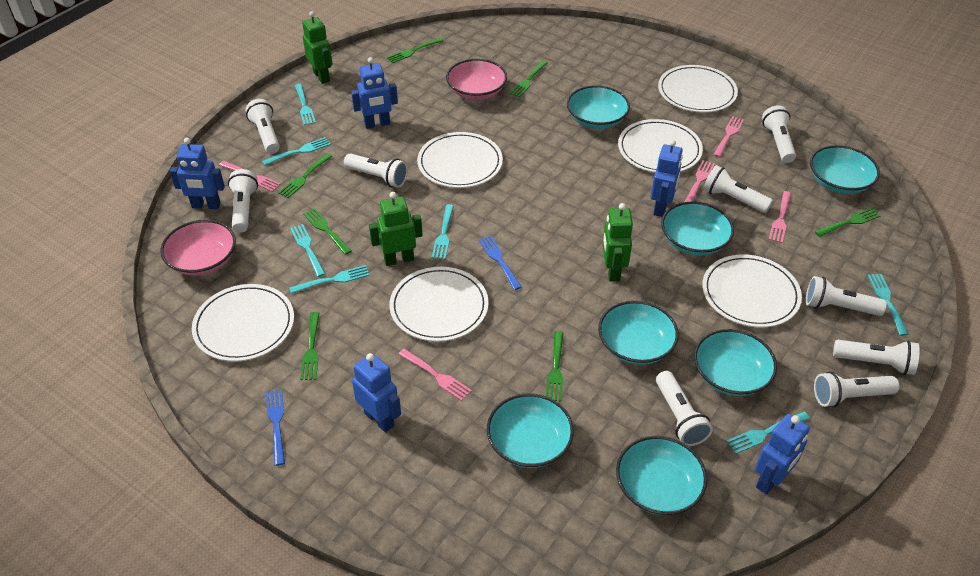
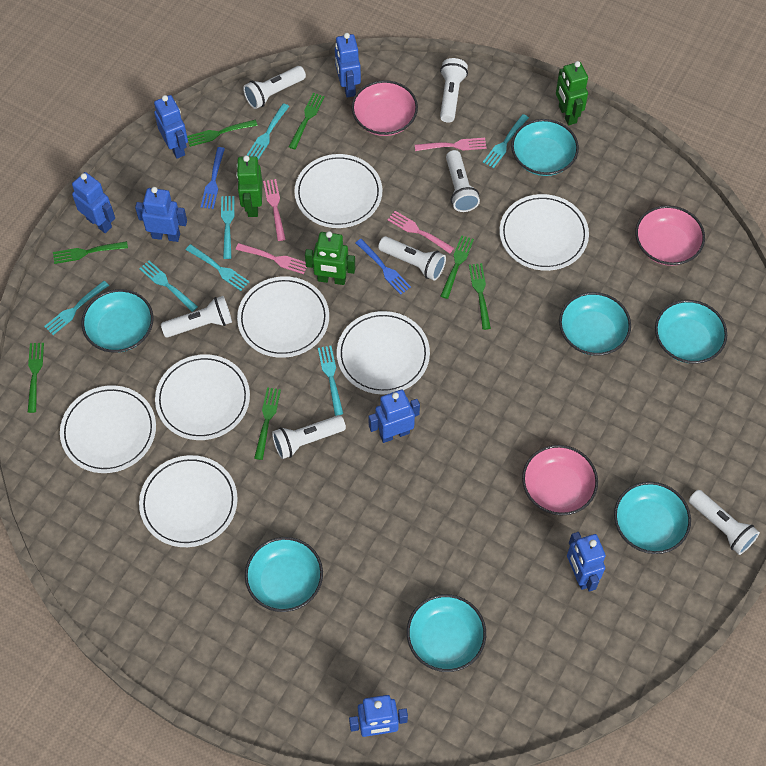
blue robot: 5 -> 7
pink bowl: 2 -> 3
pink fork: 5 -> 4
white flashlight: 9 -> 7
white plate: 6 -> 7

